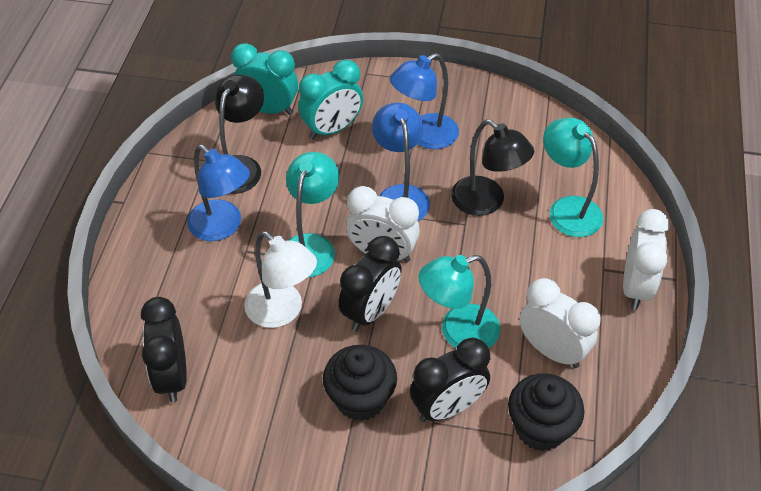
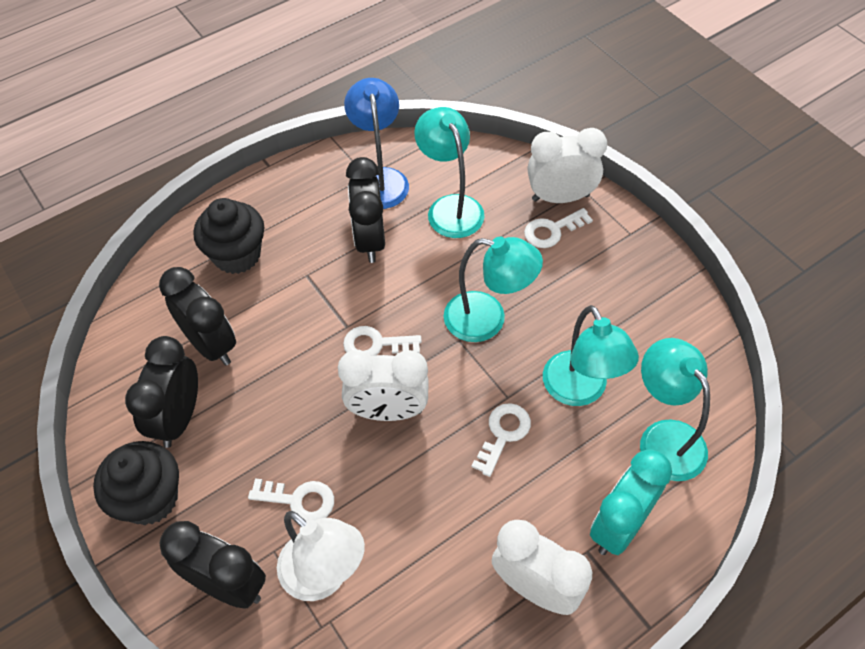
black clock: 3 -> 4
black lamp: 2 -> 0
blue lamp: 3 -> 1
turquoise clock: 2 -> 1
turquoise lamp: 3 -> 4
white key: 0 -> 4

